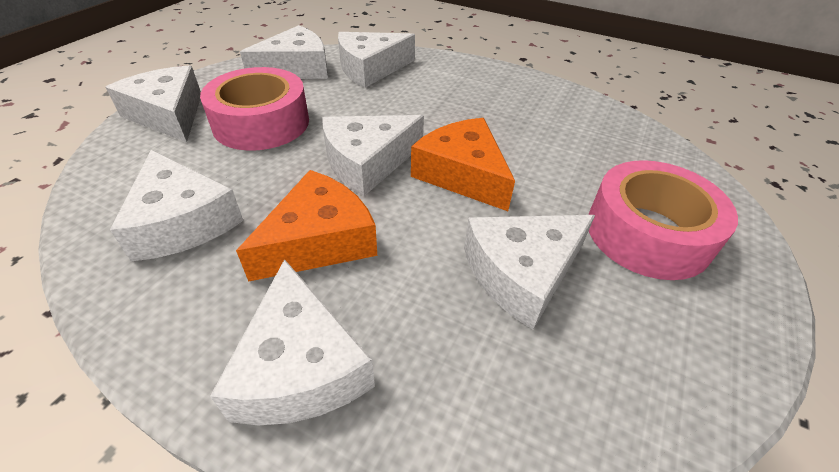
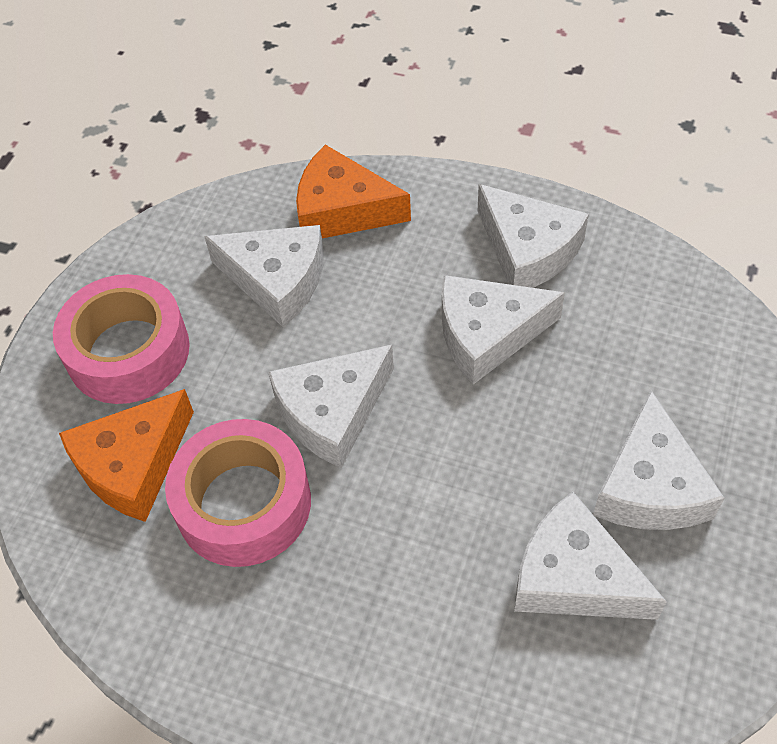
white cheese: 7 -> 6

